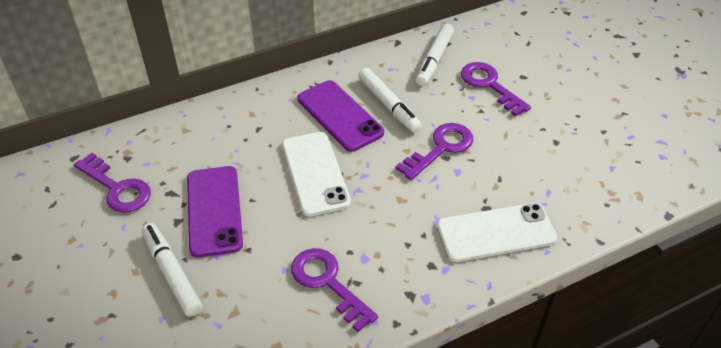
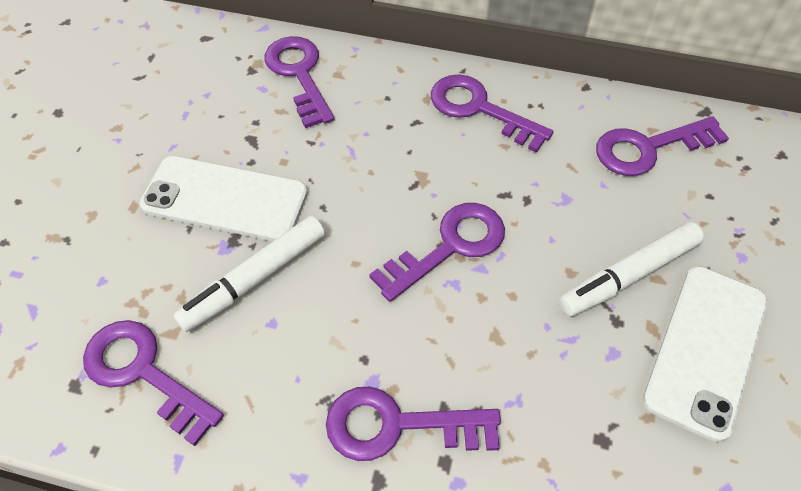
purple key: 4 -> 6
purple phone: 2 -> 0
white marker: 3 -> 2

